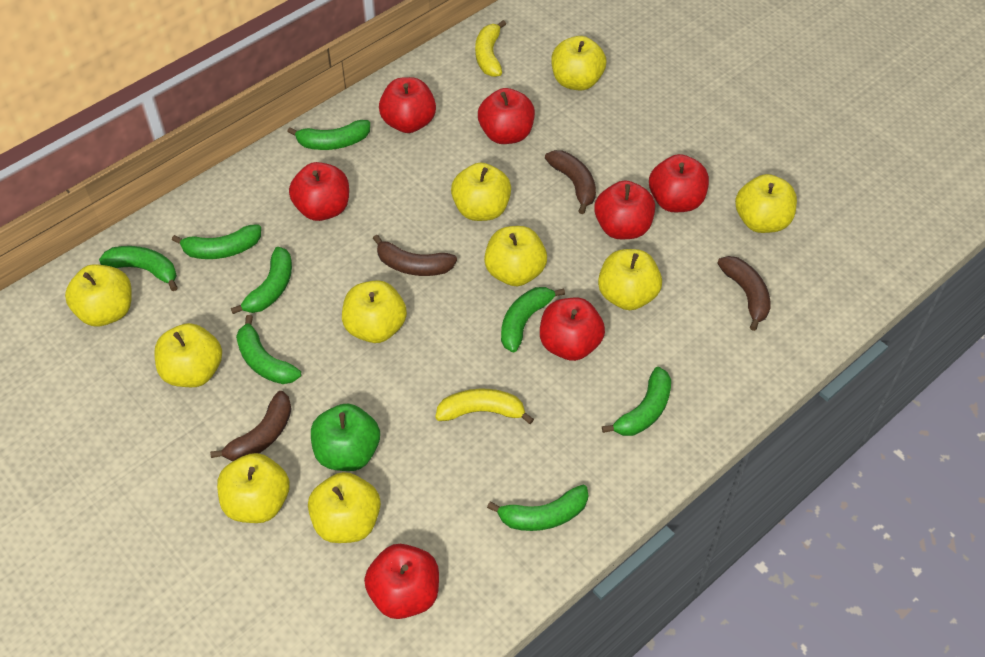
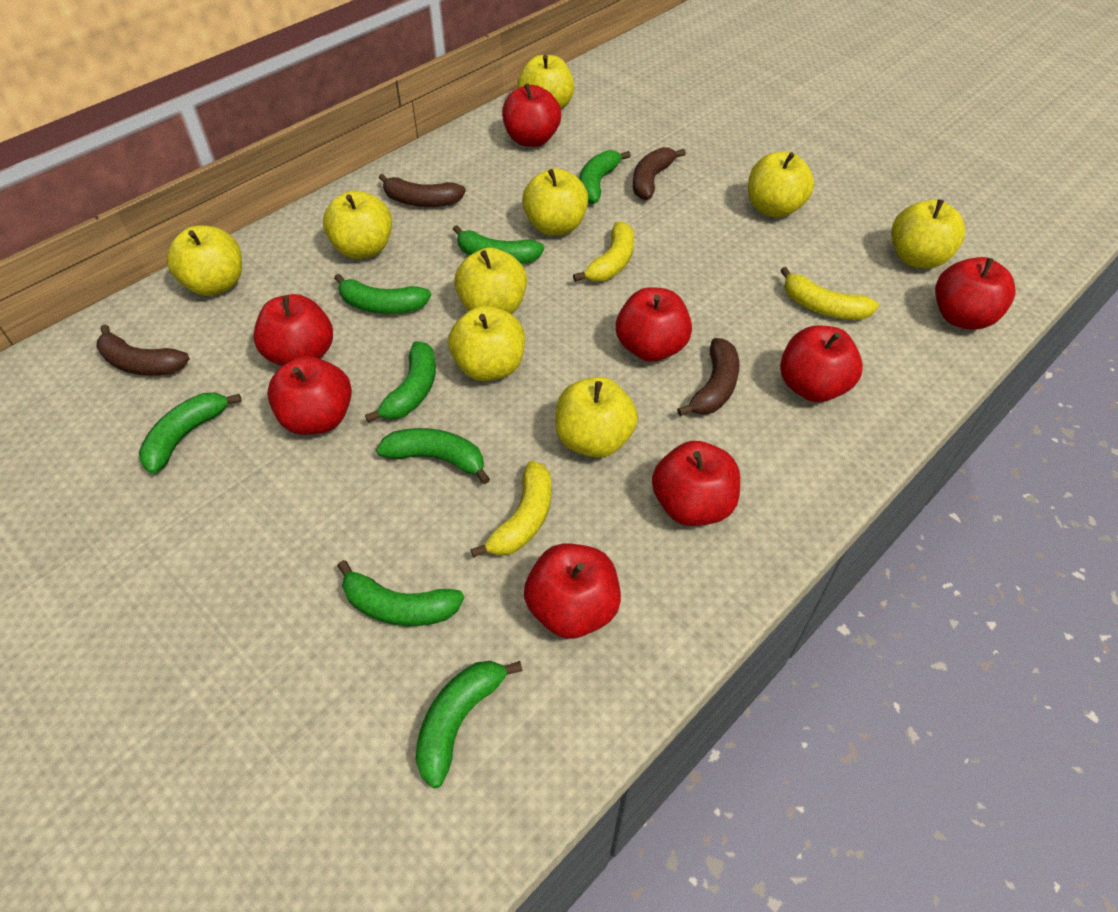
green apple: 1 -> 0
red apple: 7 -> 8
yellow apple: 10 -> 9
yellow banana: 2 -> 3

